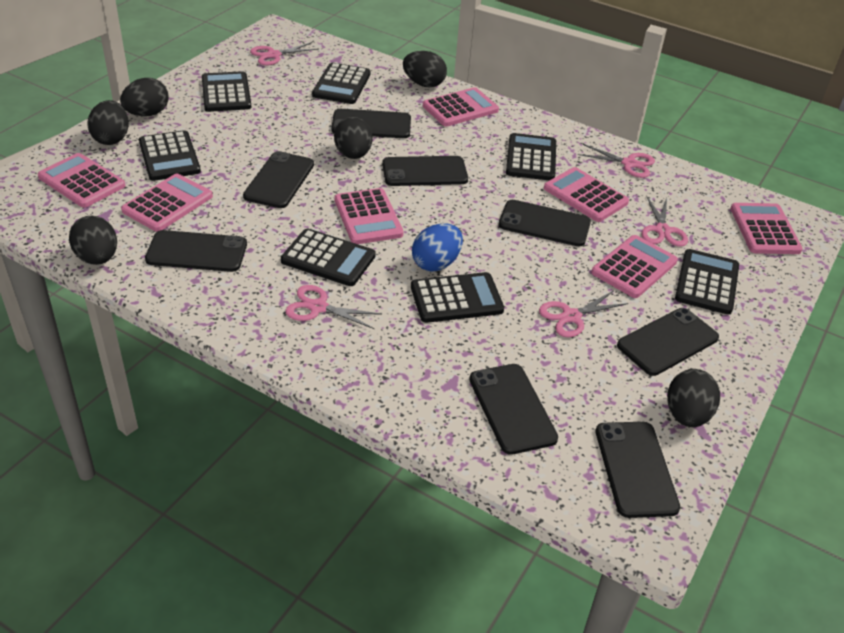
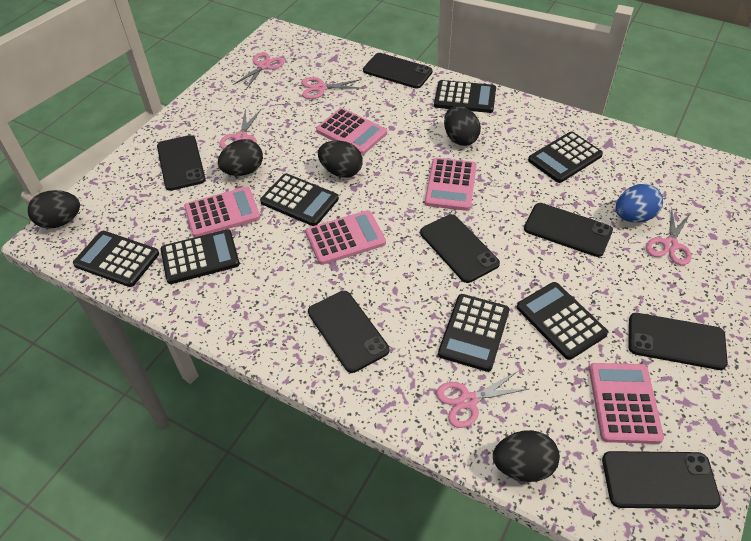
black egg: 6 -> 5
black phone: 8 -> 7
pink calculator: 7 -> 5

